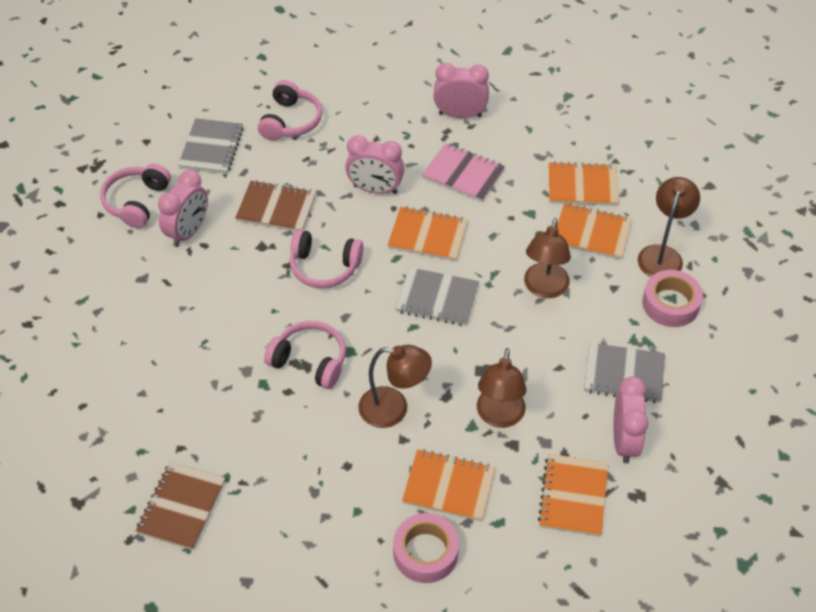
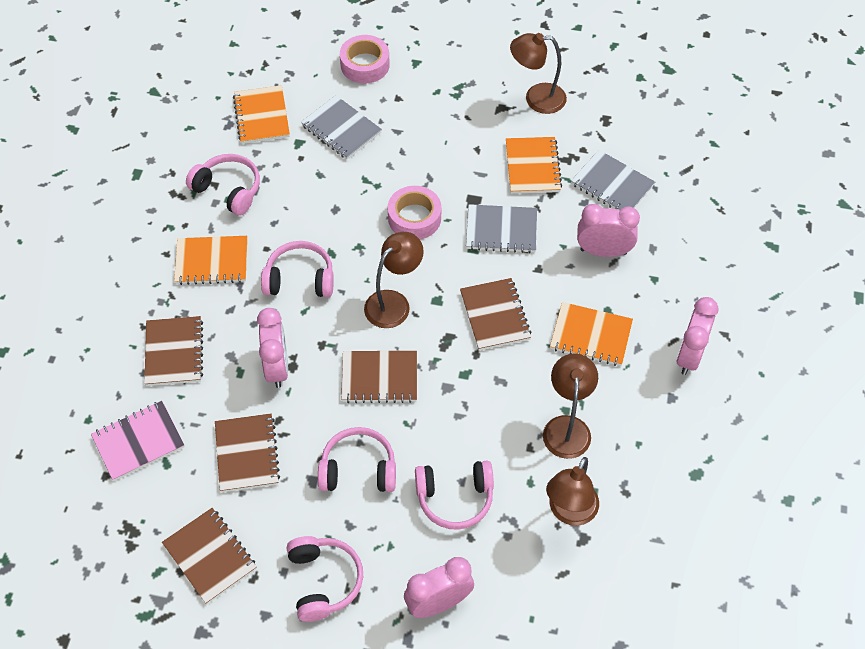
brown notebook: 2 -> 5
orange notebook: 5 -> 4
pink headphones: 4 -> 5

